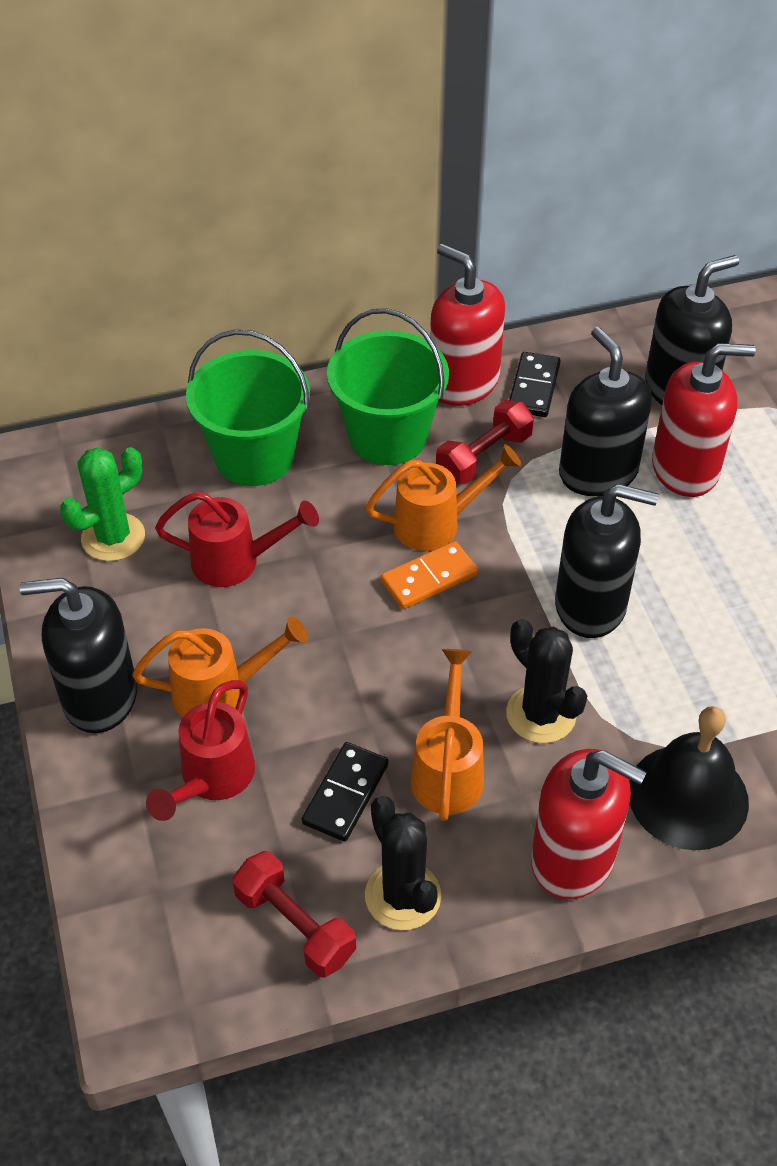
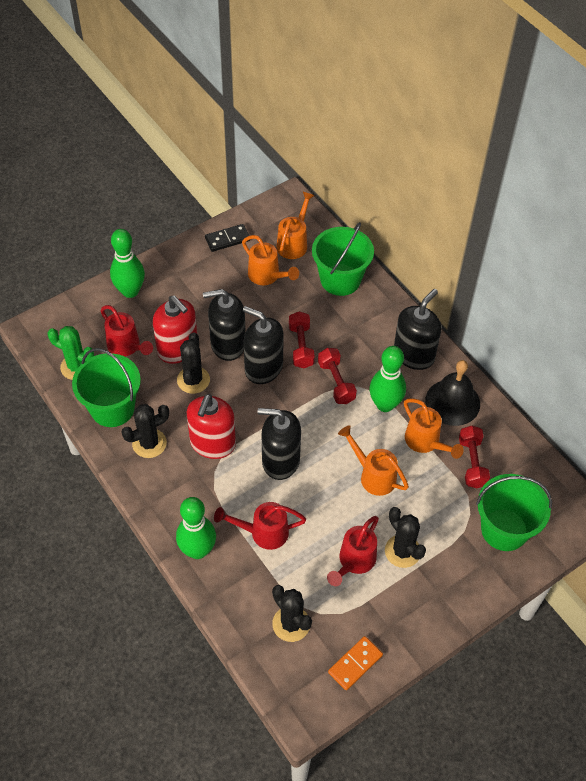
black cactus: 2 -> 4
black domino: 2 -> 1
green bowling pin: 0 -> 3
green bucket: 2 -> 3
orange watering can: 3 -> 4
red dumbbell: 2 -> 3
red soap dispenser: 3 -> 2
red watering can: 2 -> 3

